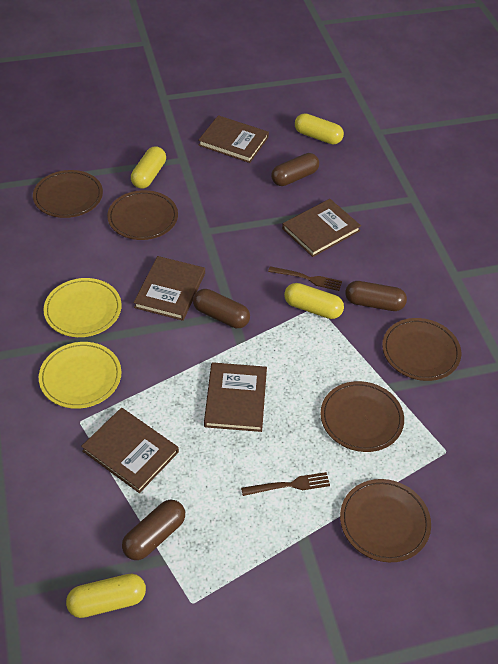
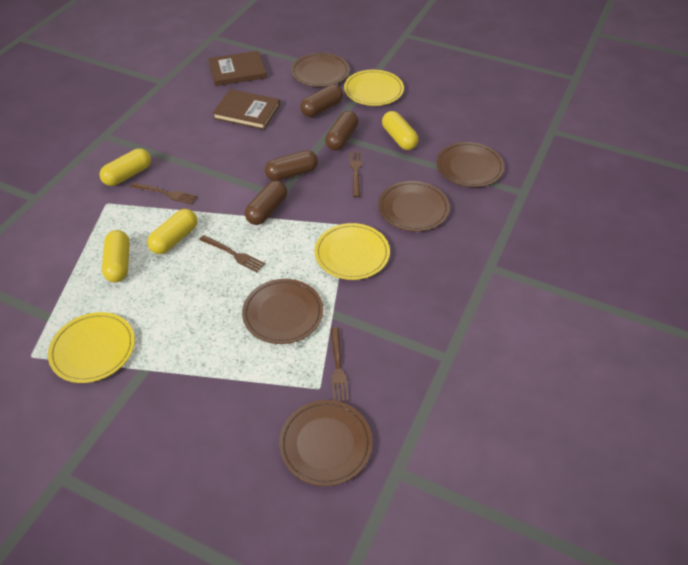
brown book: 5 -> 2
brown fork: 2 -> 4
yellow plate: 2 -> 3

